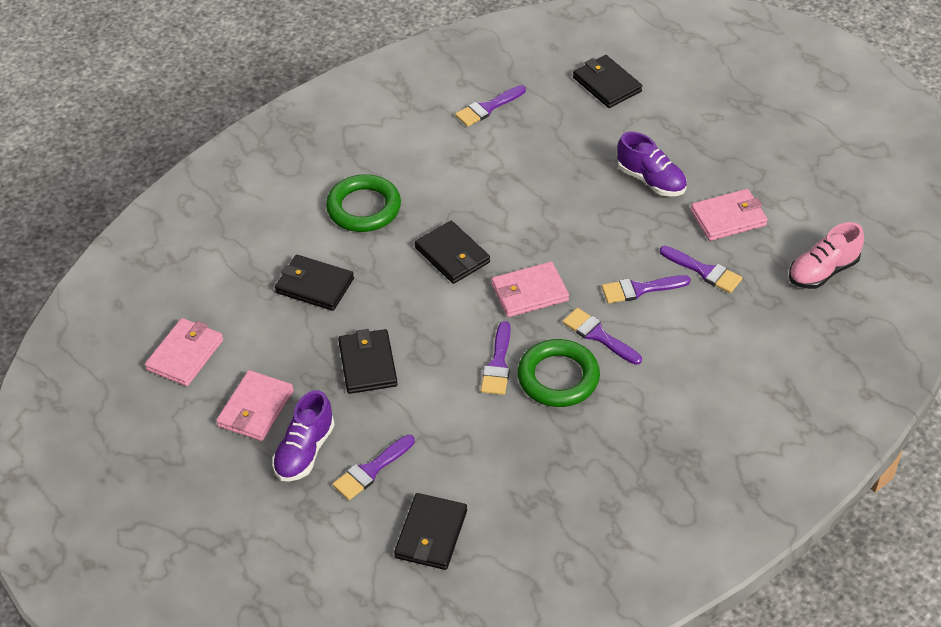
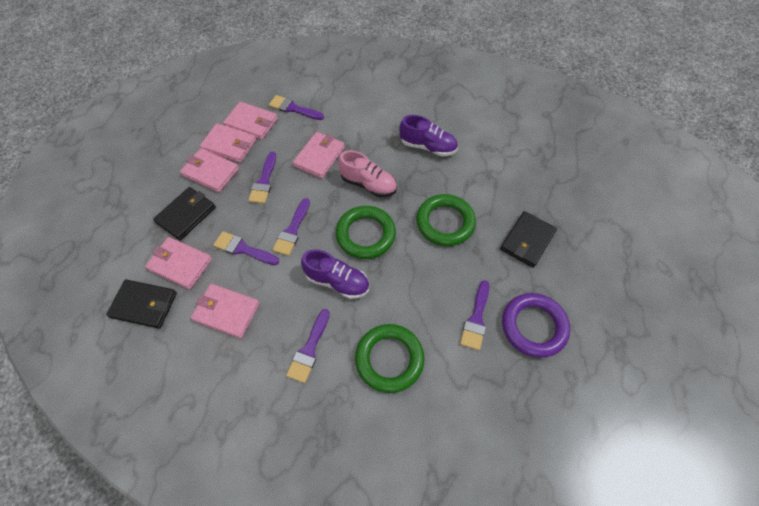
black wallet: 5 -> 3
green ring: 2 -> 3
pink wallet: 4 -> 6
purple ring: 0 -> 1

